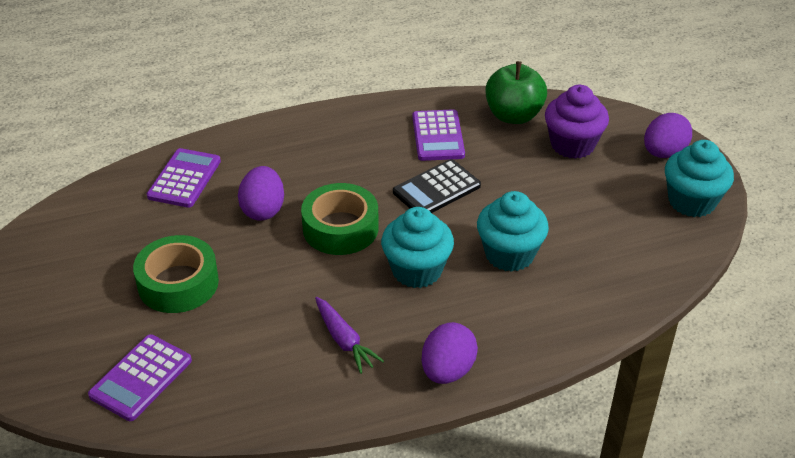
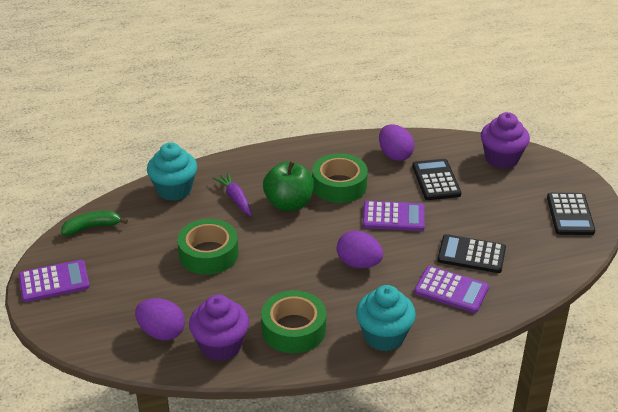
black calculator: 1 -> 3
green banana: 0 -> 1
green tape: 2 -> 3
purple cupcake: 1 -> 2
turquoise cupcake: 3 -> 2

